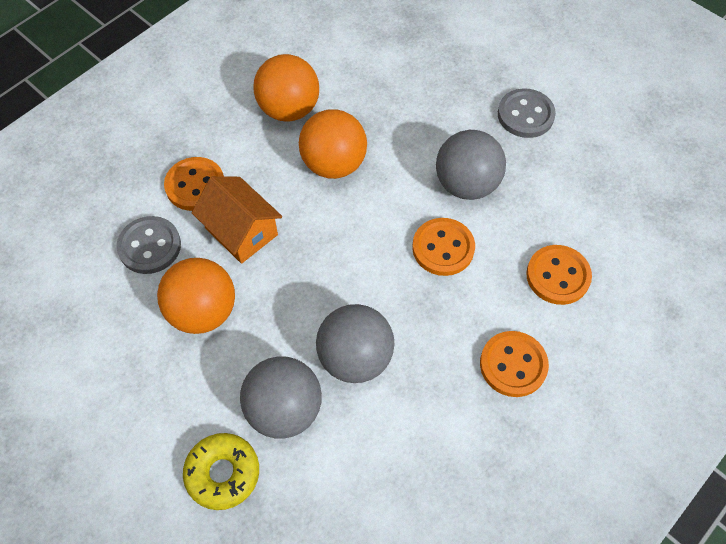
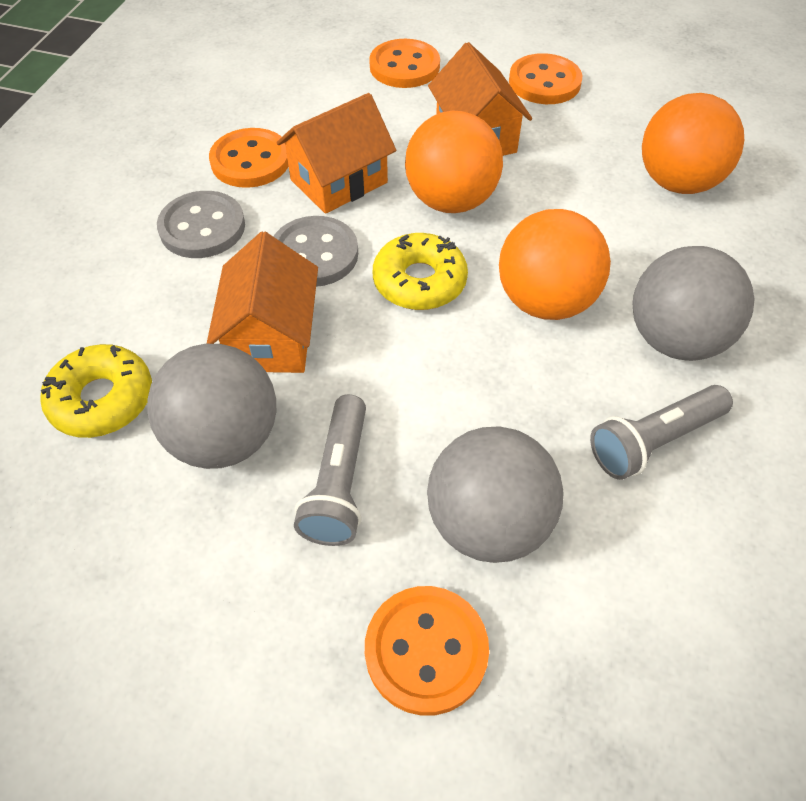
grey flashlight: 0 -> 2
orange house: 1 -> 3
yellow donut: 1 -> 2

